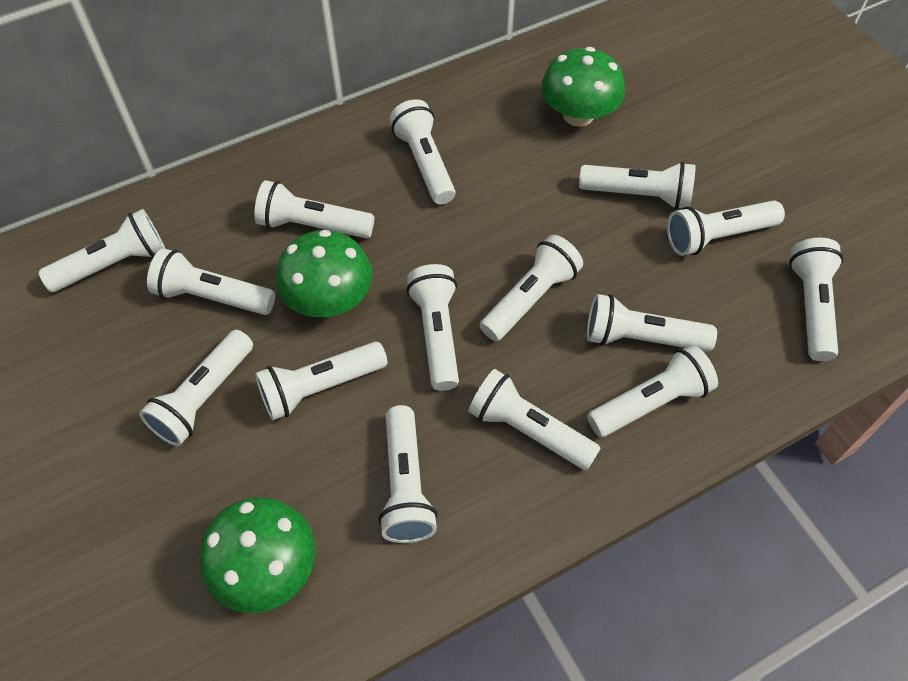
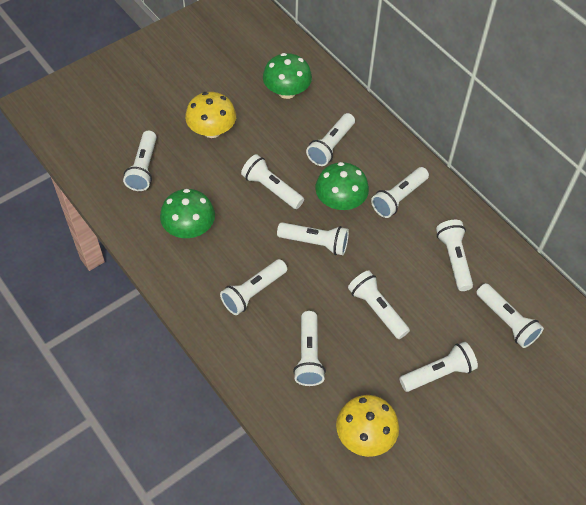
white flashlight: 15 -> 11
yellow mushroom: 0 -> 2

